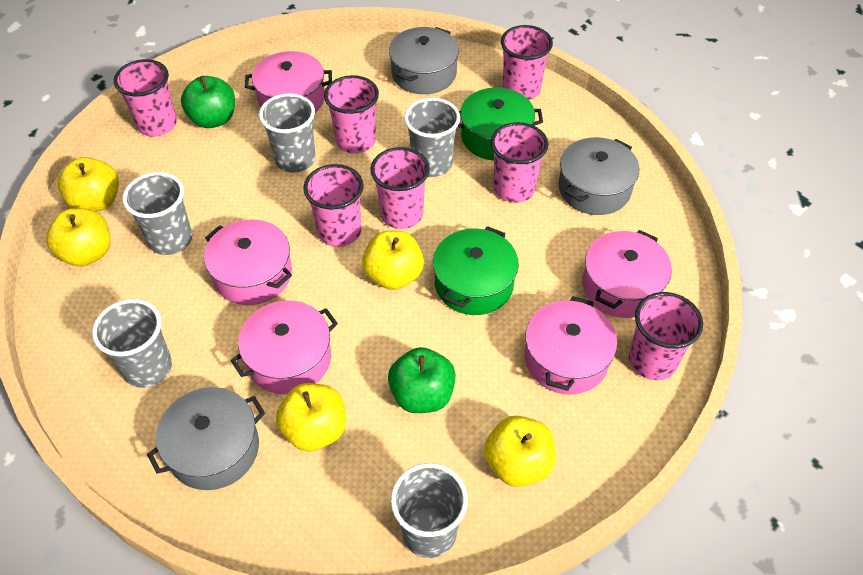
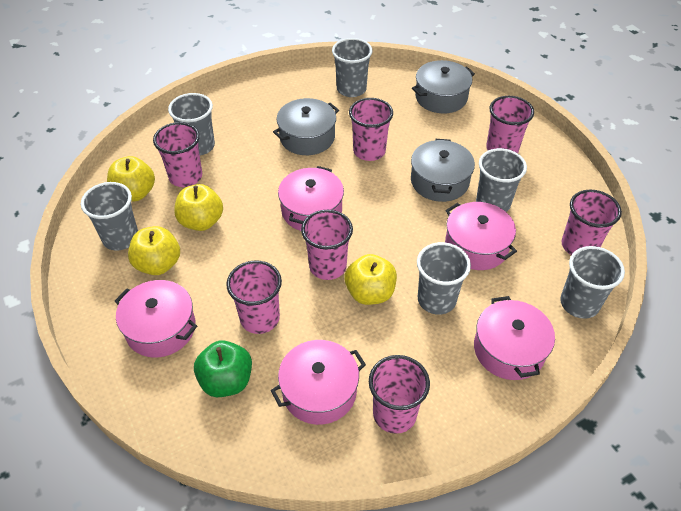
green apple: 2 -> 1
green pot: 2 -> 0
grey cup: 5 -> 6
yellow apple: 5 -> 4

